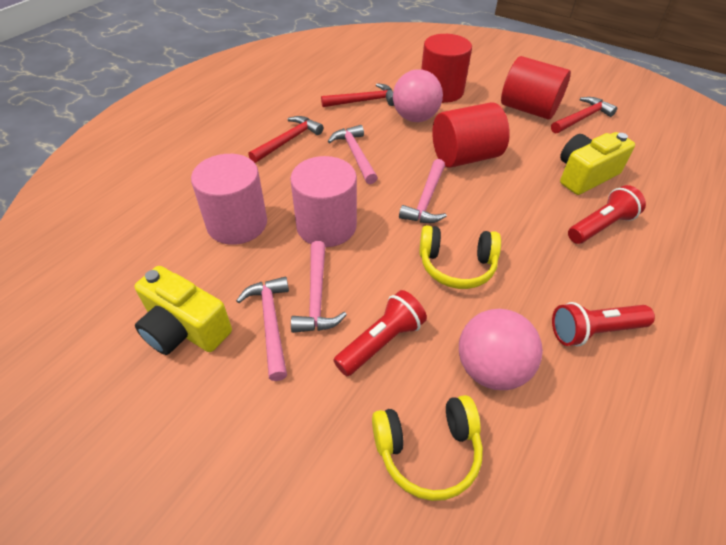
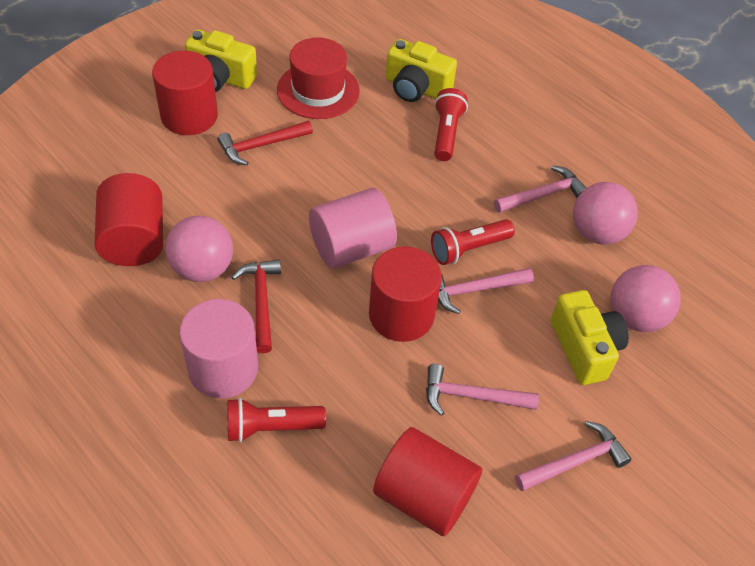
pink ball: 2 -> 3
red cylinder: 3 -> 4
red hammer: 3 -> 2
red hat: 0 -> 1
yellow camera: 2 -> 3
yellow headphones: 2 -> 0

